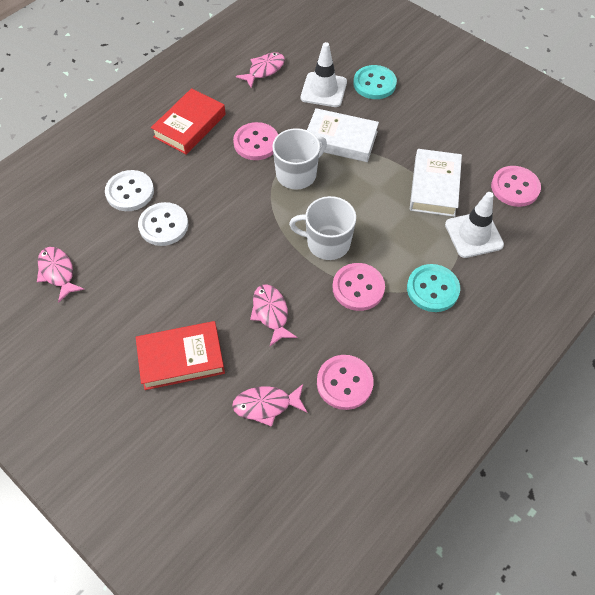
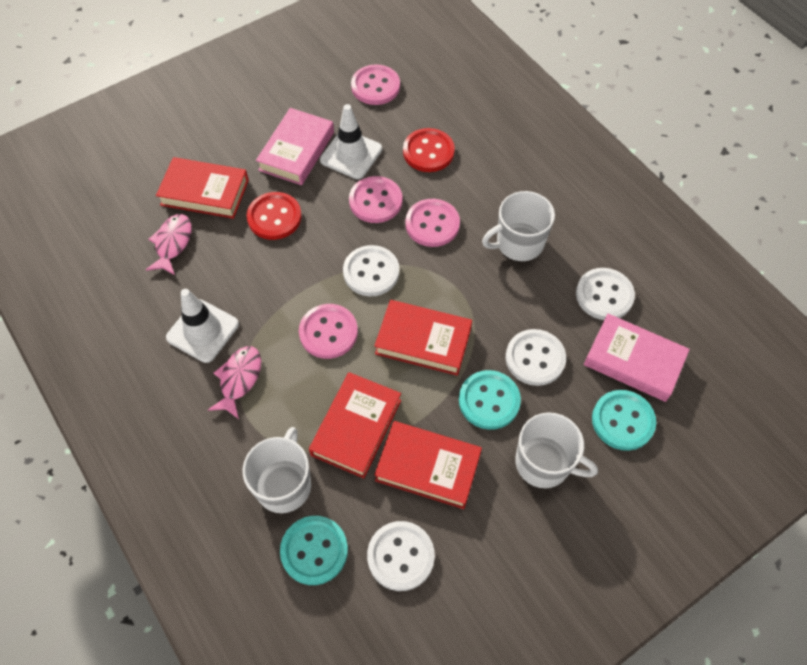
pink book: 0 -> 2
pink fish: 4 -> 2
red book: 2 -> 4
red button: 0 -> 2
turquoise button: 2 -> 3
white book: 2 -> 0
white button: 2 -> 4
white mug: 2 -> 3

